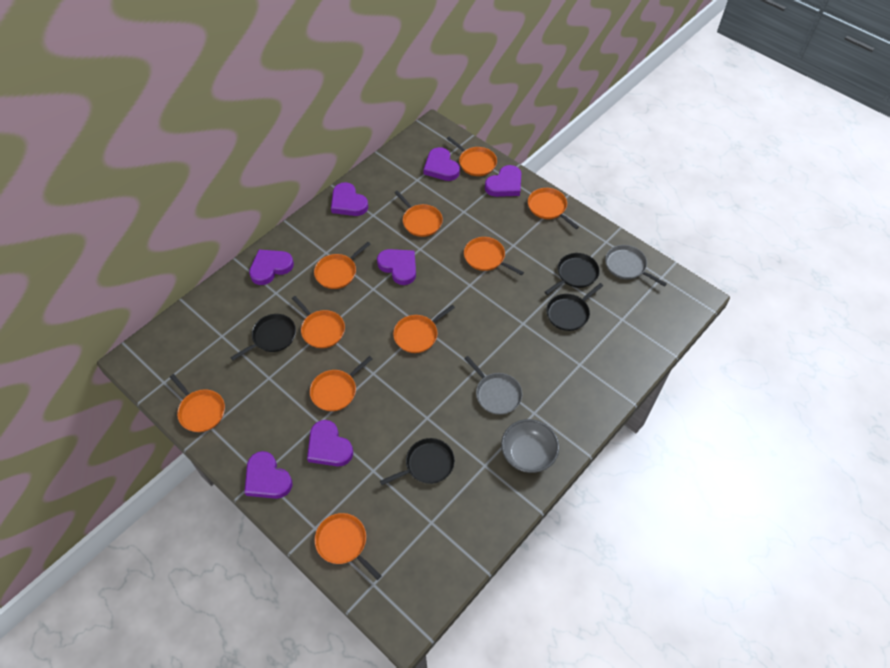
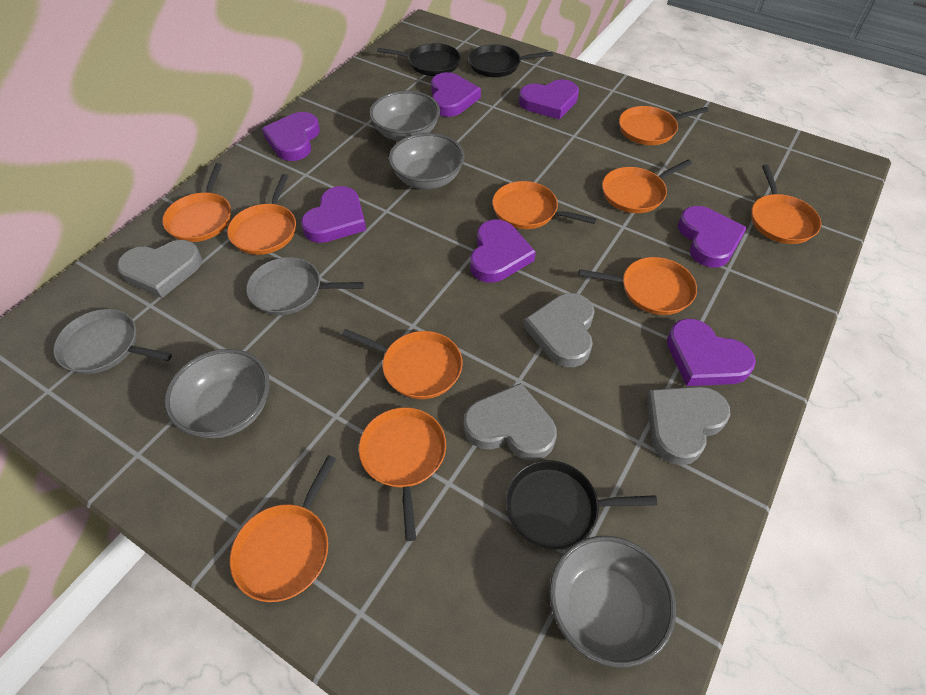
black pan: 4 -> 3
grey bowl: 1 -> 4
grey heart: 0 -> 4

